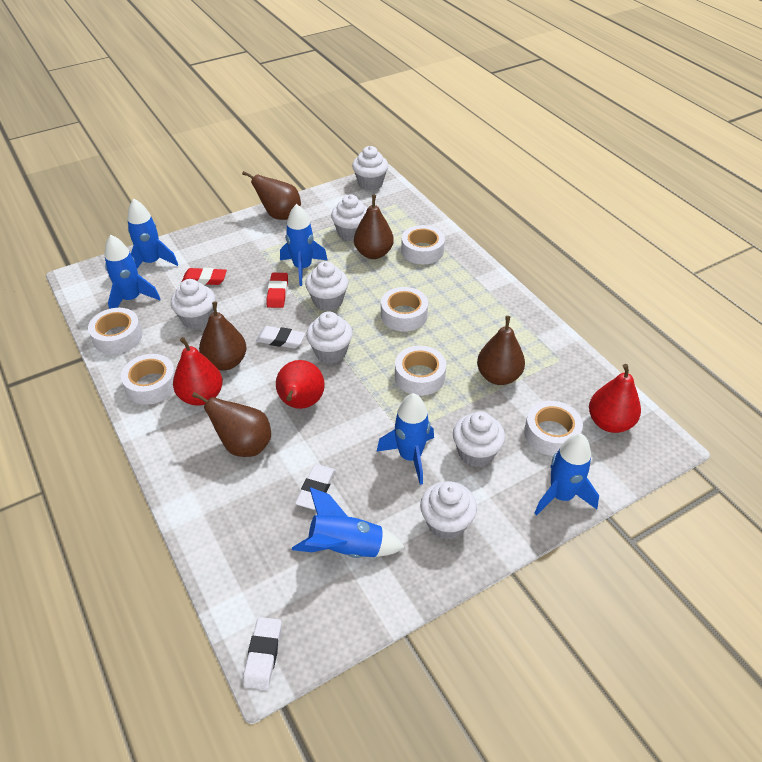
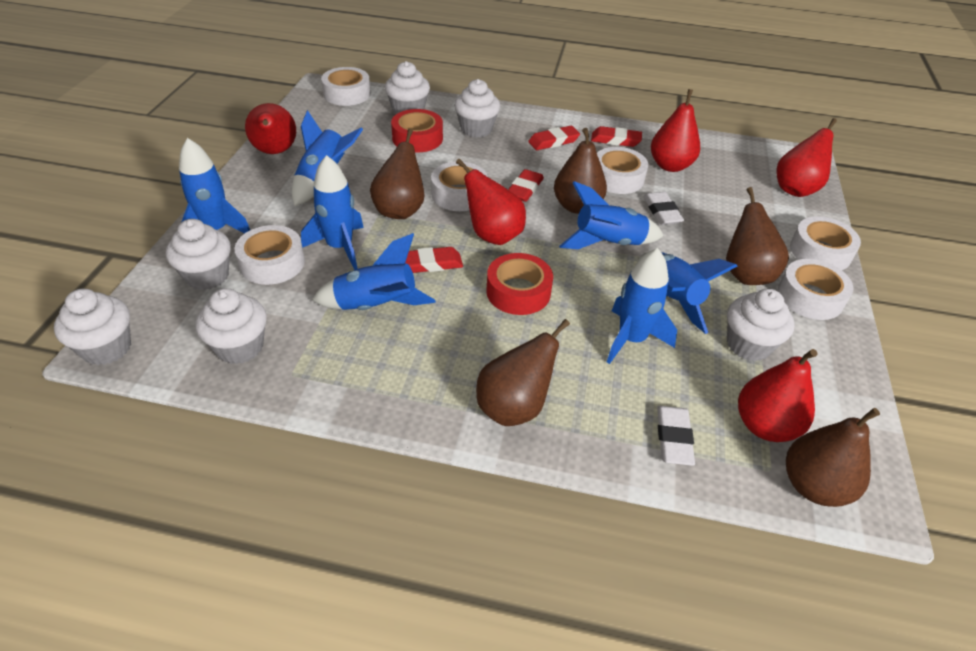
blue rocket: 6 -> 7
red eraser: 2 -> 4
red pear: 3 -> 5
red tape: 0 -> 2
white cupcake: 7 -> 6
white eraser: 3 -> 2

